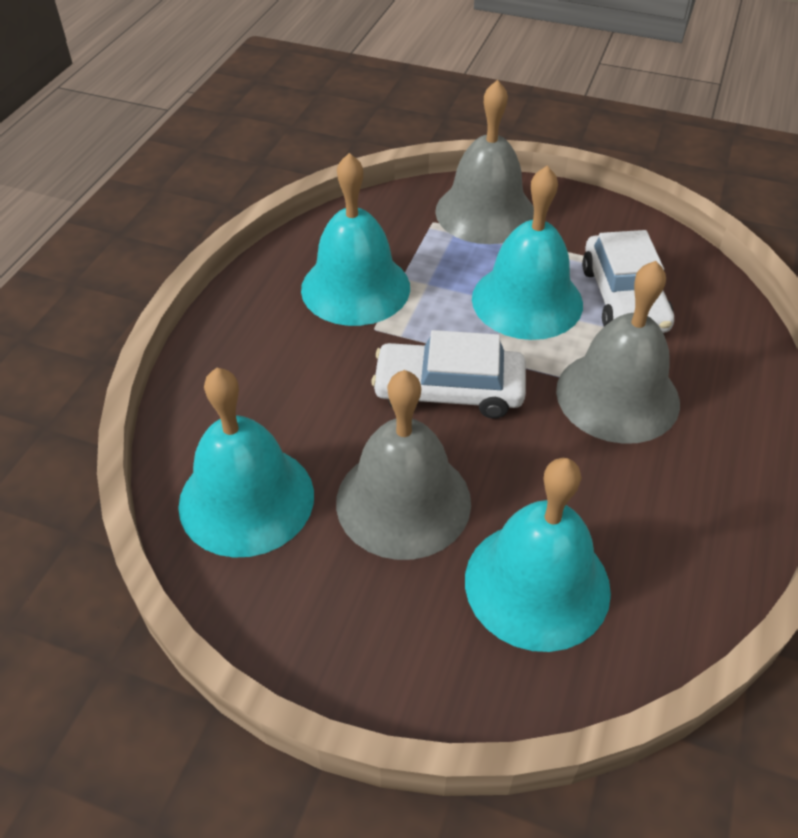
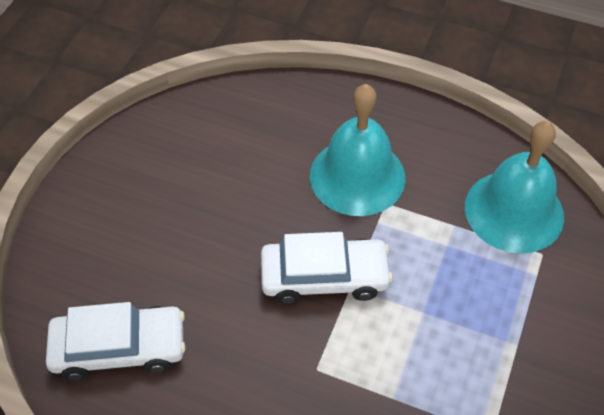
grey bell: 3 -> 0
turquoise bell: 4 -> 2

